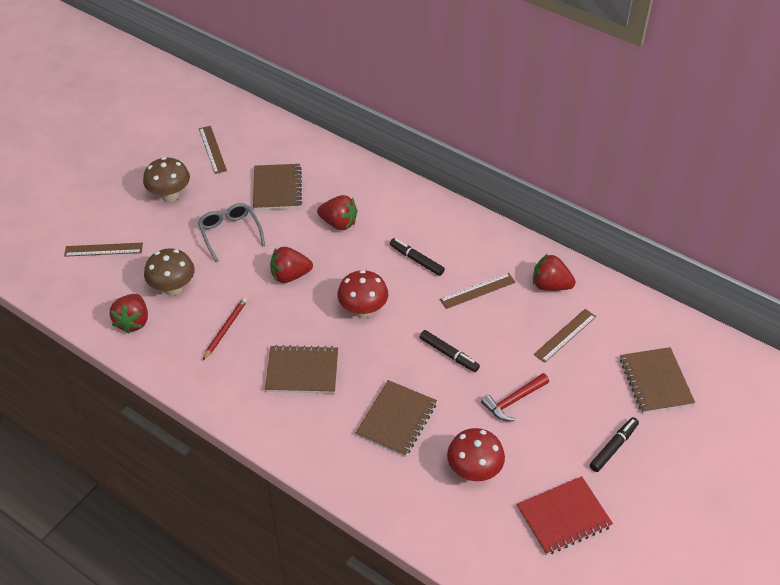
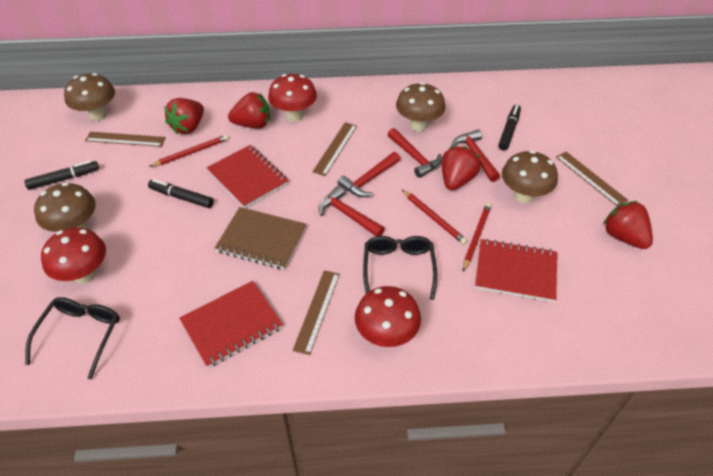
black glasses: 0 -> 2
brown mushroom: 2 -> 4
brown notebook: 4 -> 1
grey glasses: 1 -> 0
red hammer: 1 -> 4
red mushroom: 2 -> 3
red notebook: 1 -> 3
red pencil: 1 -> 3

